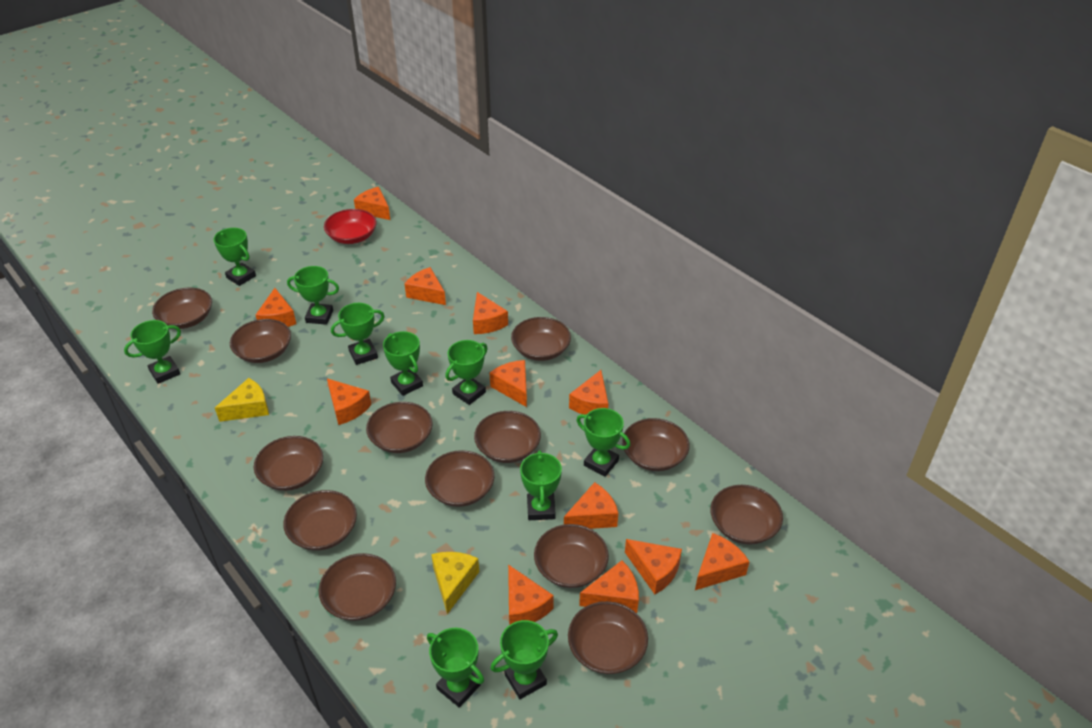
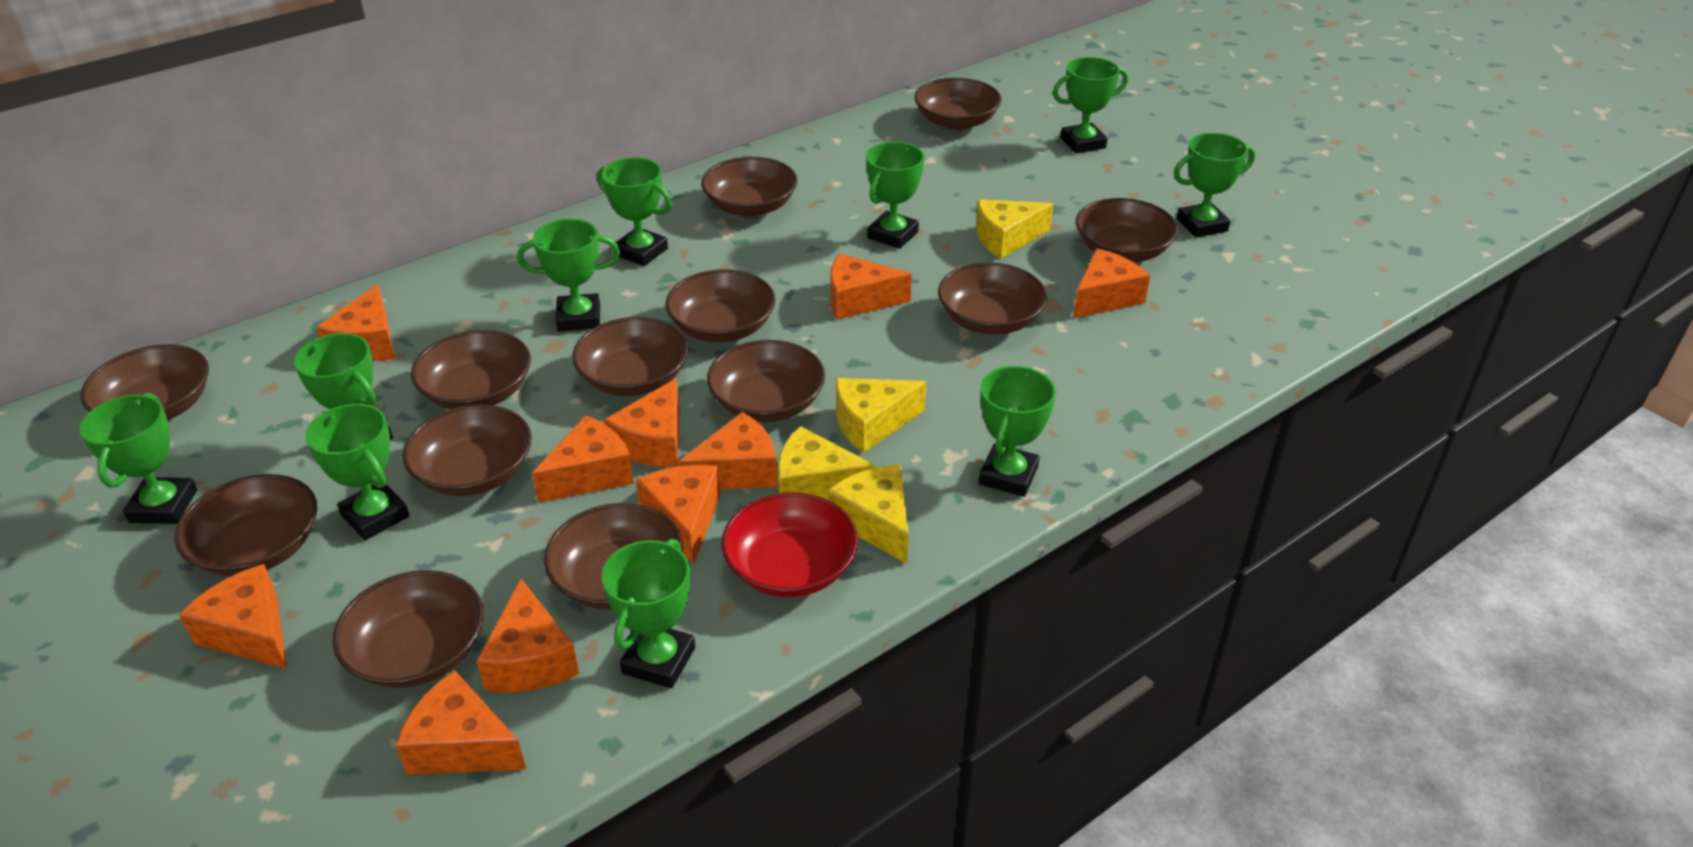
orange cheese: 12 -> 10
yellow cheese: 2 -> 4

